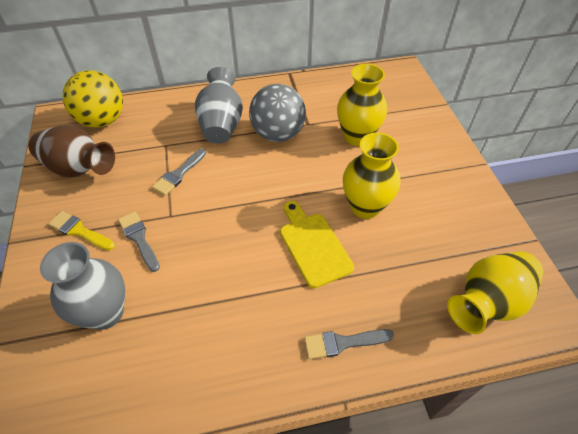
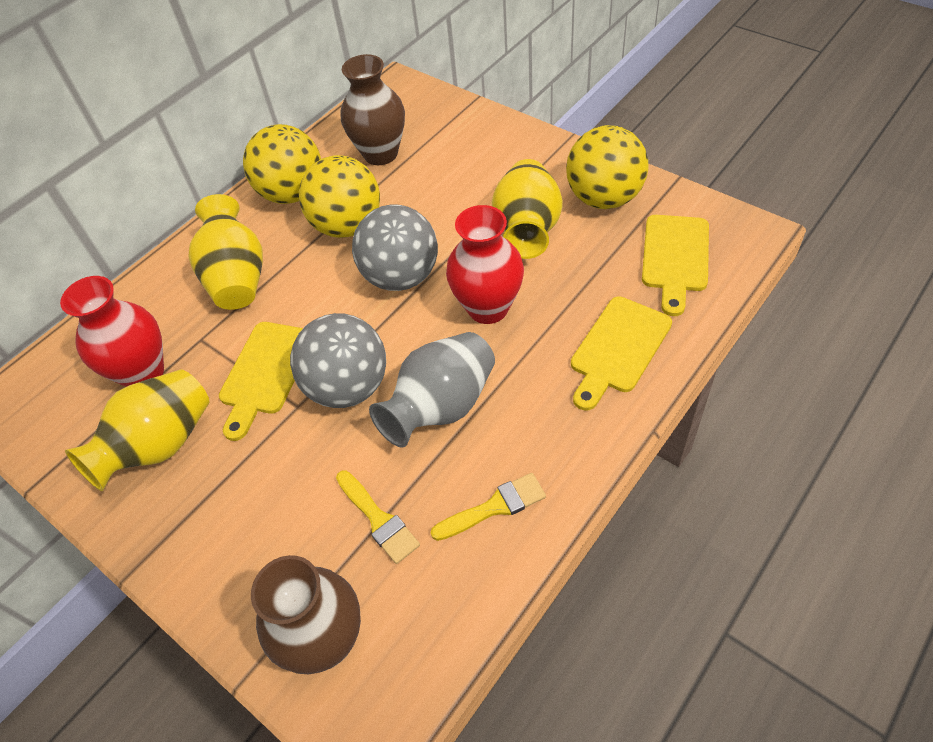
brown vase: 1 -> 2
grey ball: 1 -> 2
grey brush: 3 -> 0
grey vase: 2 -> 1
red vase: 0 -> 2
yellow ball: 1 -> 3
yellow brush: 1 -> 2
yellow cutting board: 1 -> 3

